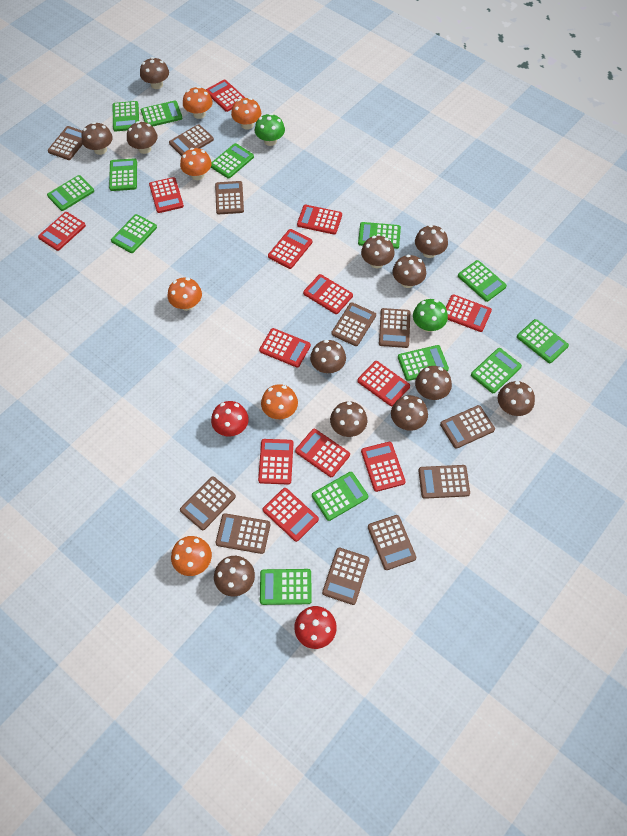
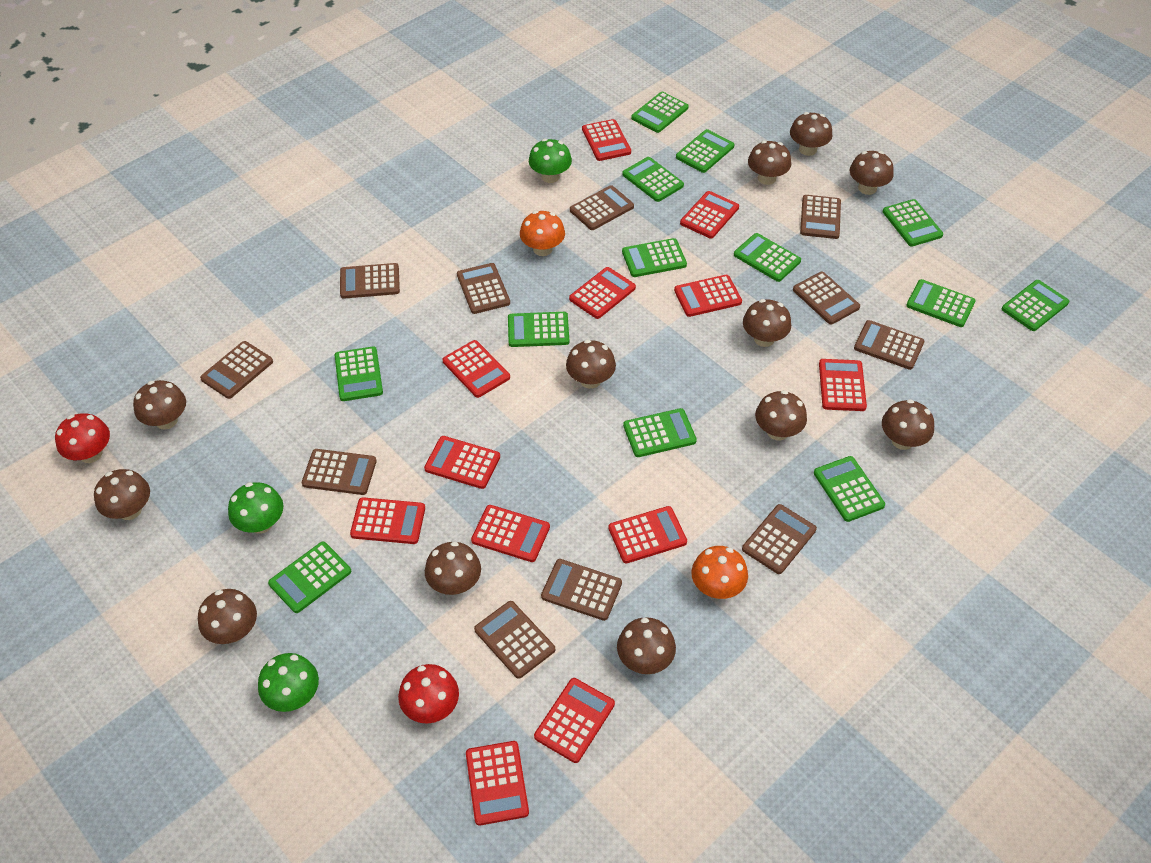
green mushroom: 2 -> 3
orange mushroom: 6 -> 2
red calculator: 13 -> 12

